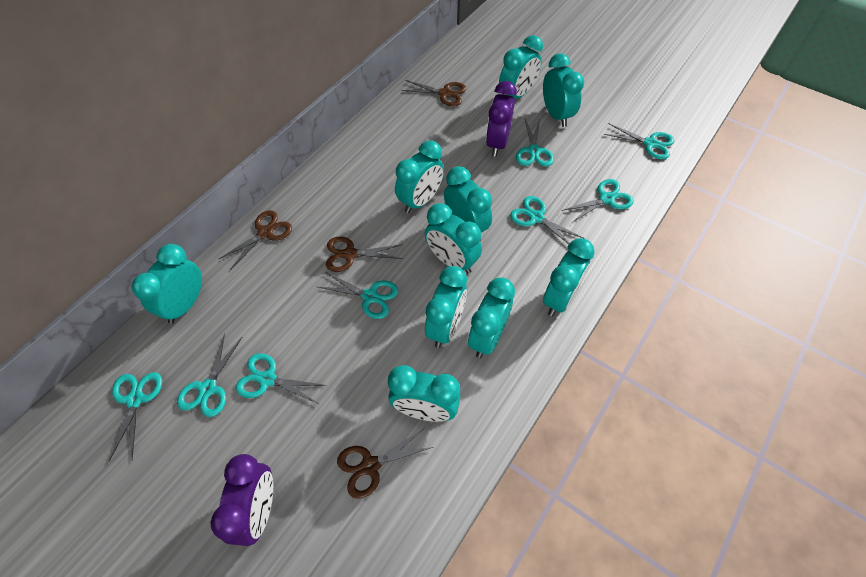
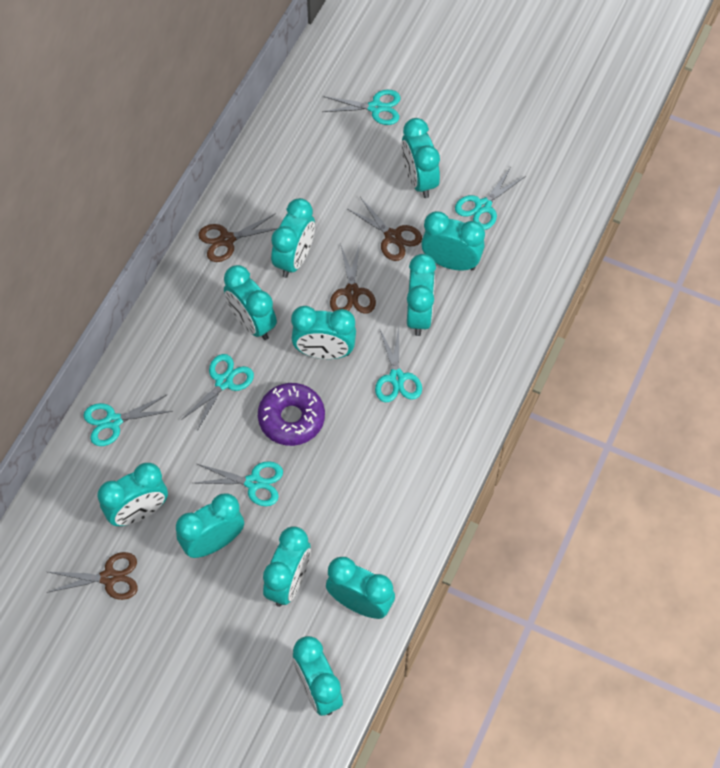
purple clock: 2 -> 0
purple donut: 0 -> 1
turquoise clock: 10 -> 11
turquoise scissors: 8 -> 6

